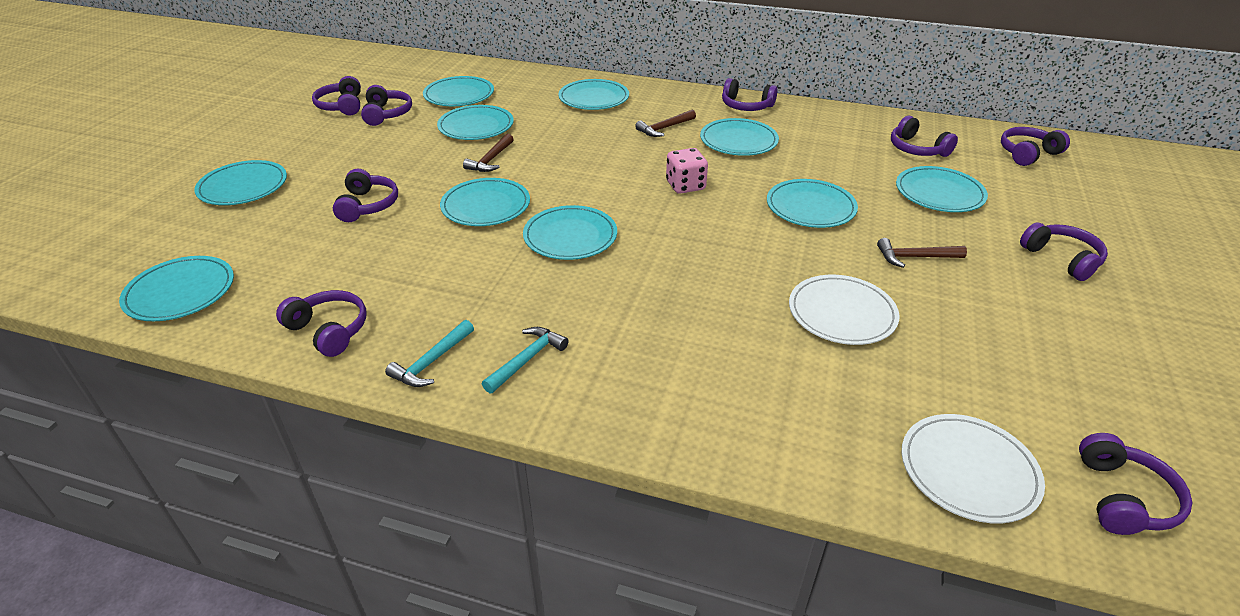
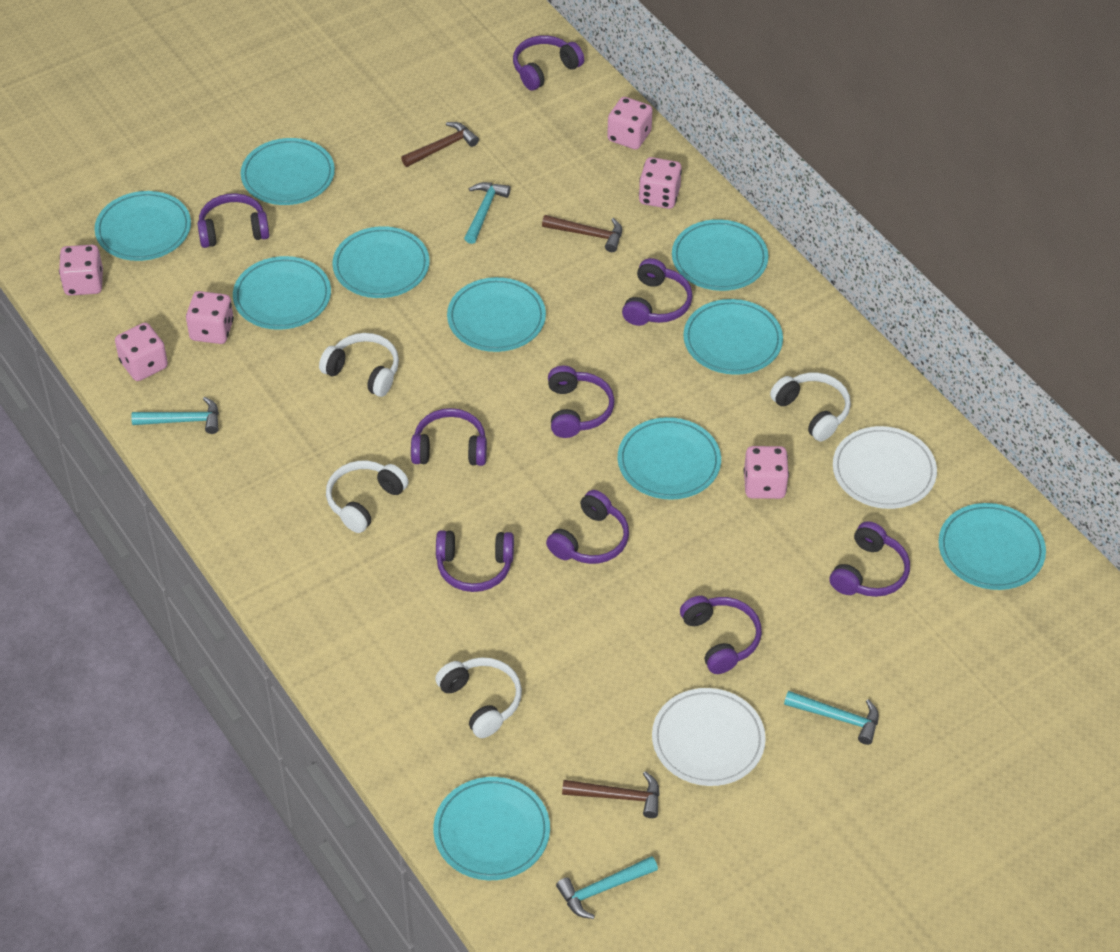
pink dice: 1 -> 6
turquoise hammer: 2 -> 4
white headphones: 0 -> 4

